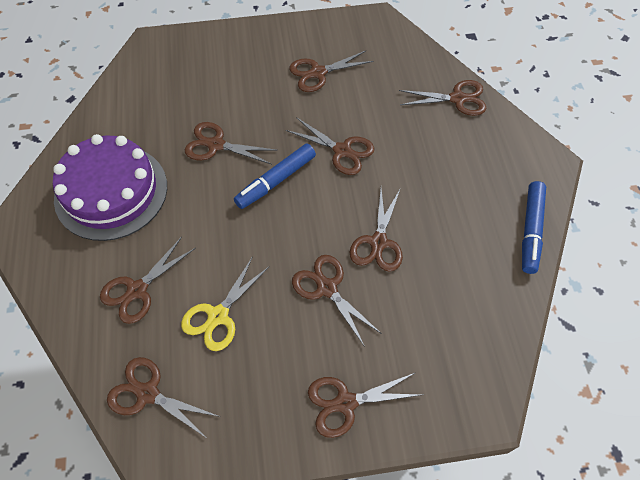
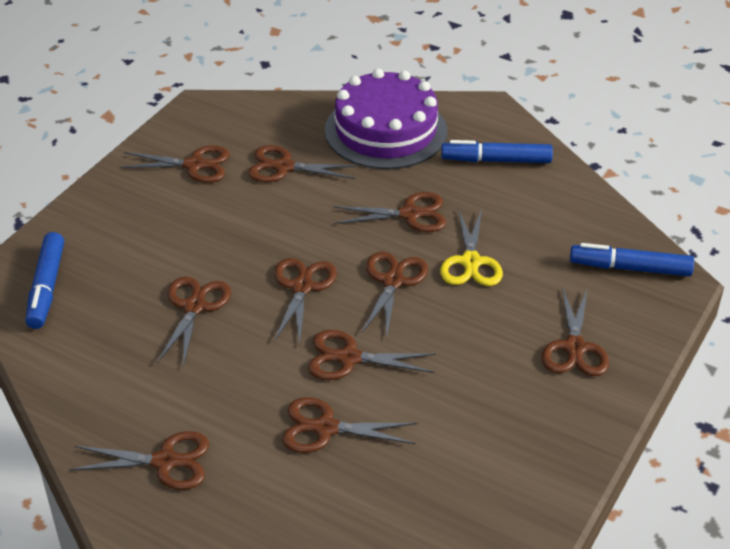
blue marker: 2 -> 3
brown scissors: 9 -> 10

